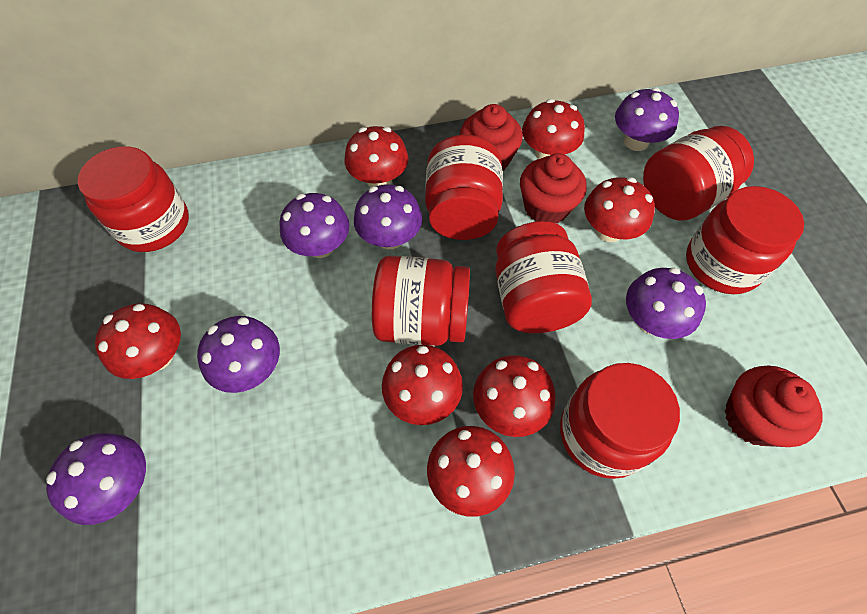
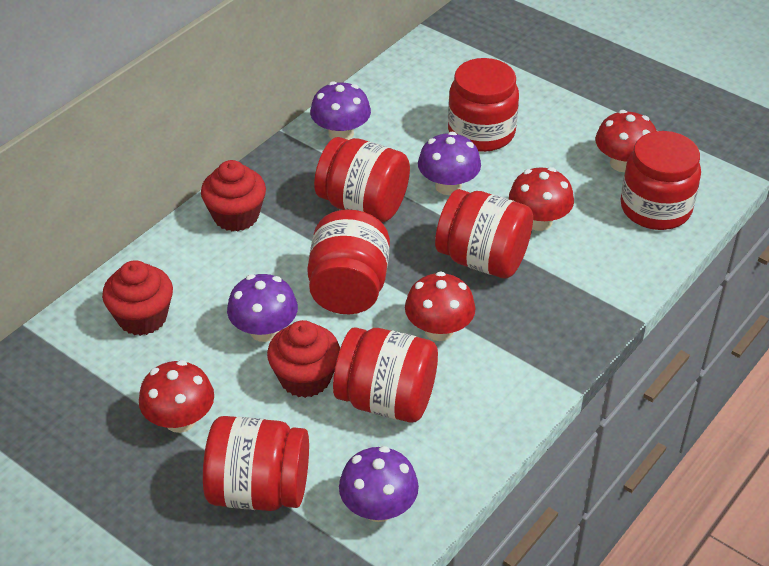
purple mushroom: 6 -> 4
red mushroom: 7 -> 4

